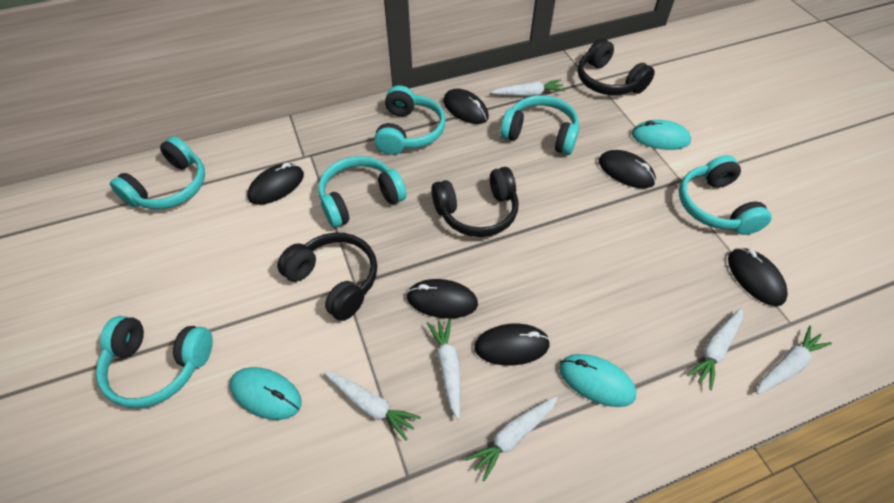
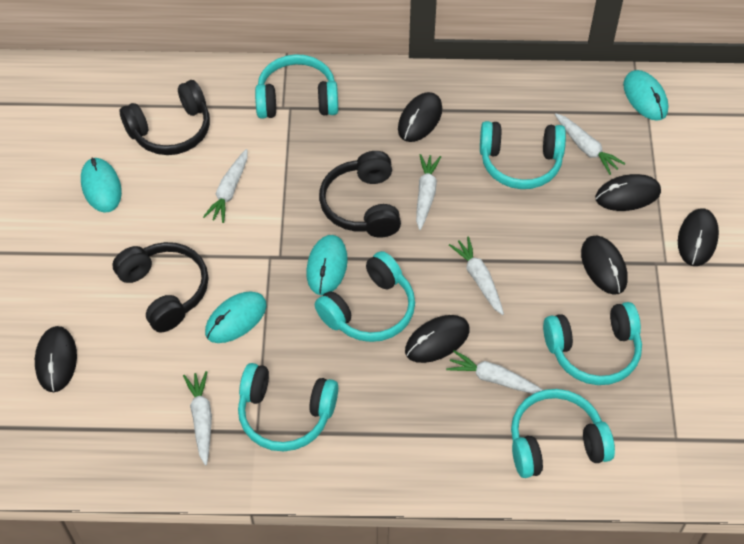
turquoise mouse: 3 -> 4

